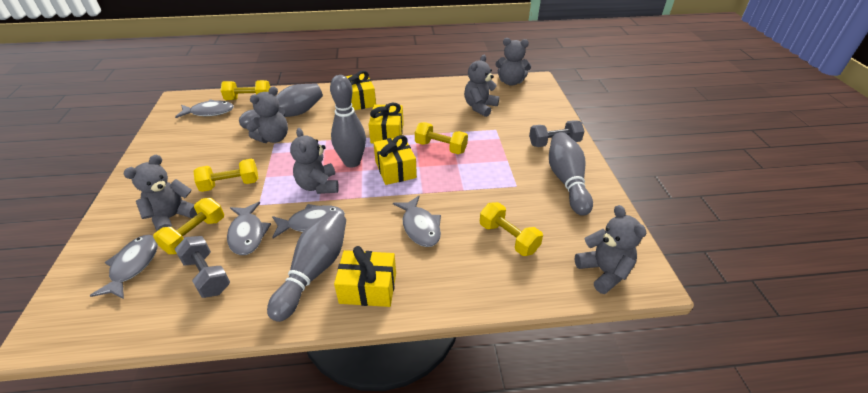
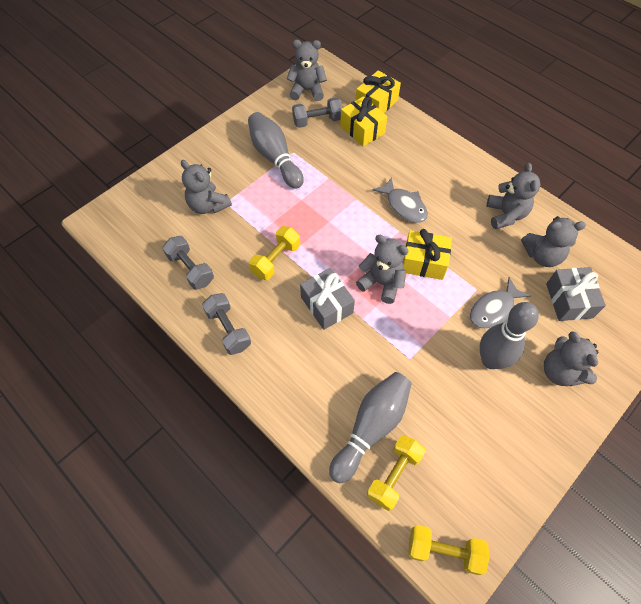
grey bowling pin: 4 -> 3
grey dumbbell: 2 -> 3
grey fish: 5 -> 2
grey gift: 0 -> 2
yellow dumbbell: 5 -> 3
yellow gift: 4 -> 3

